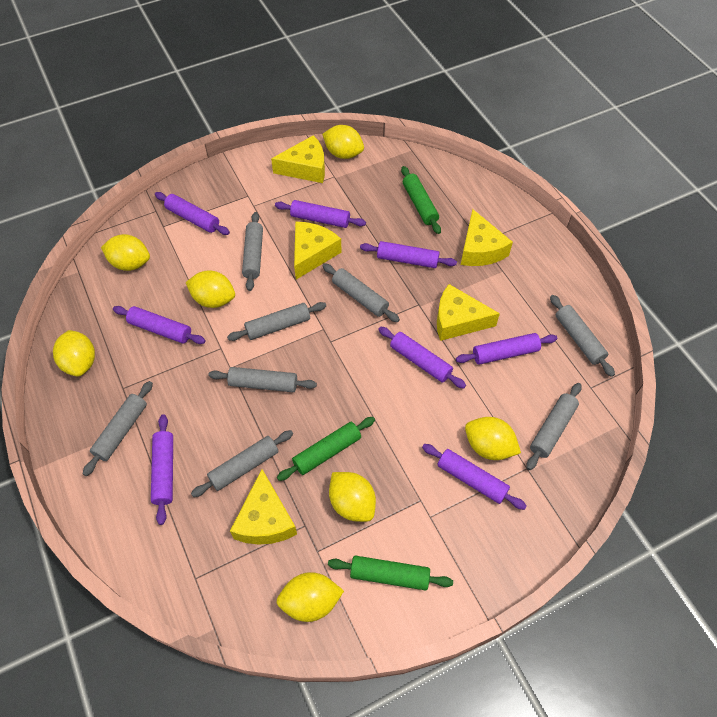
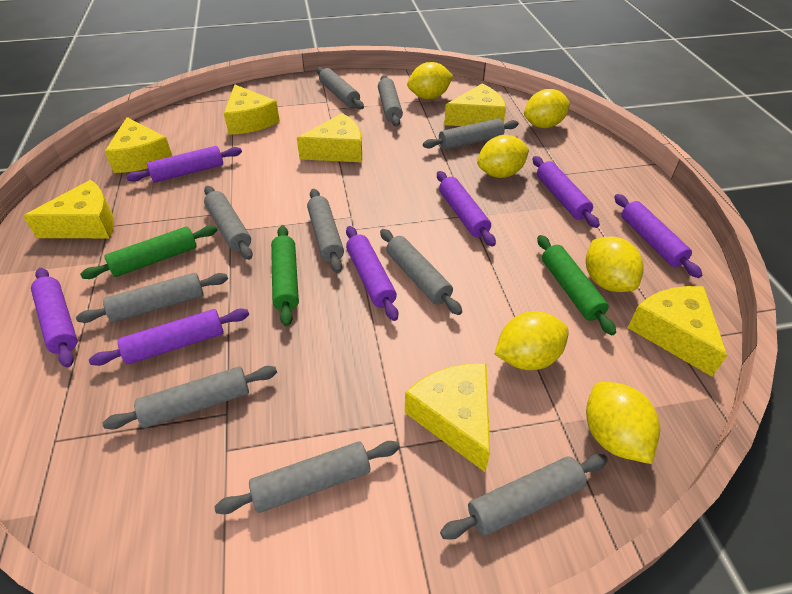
grey rolling pin: 8 -> 10
purple rolling pin: 8 -> 7
yellow cheese: 5 -> 7
yellow lemon: 7 -> 6

